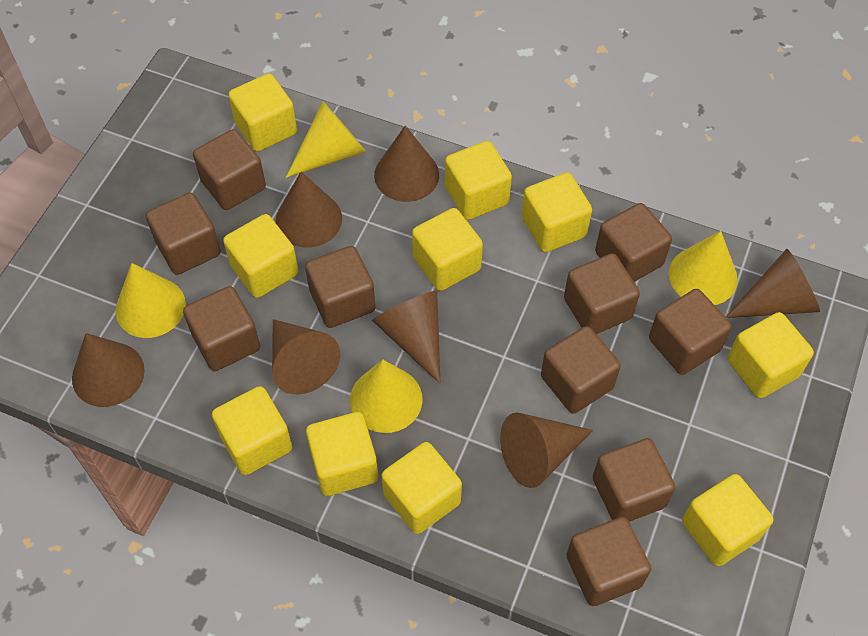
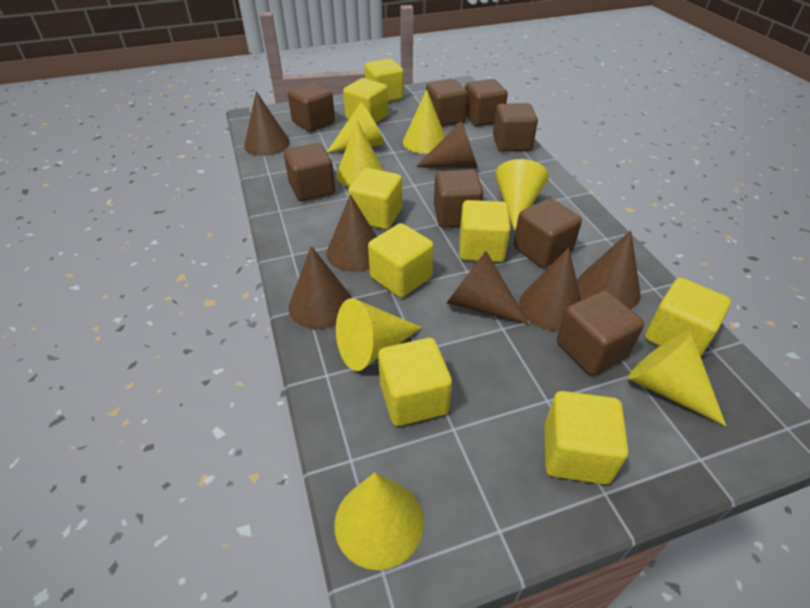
brown cube: 10 -> 8
yellow cone: 4 -> 7
yellow cube: 10 -> 8

